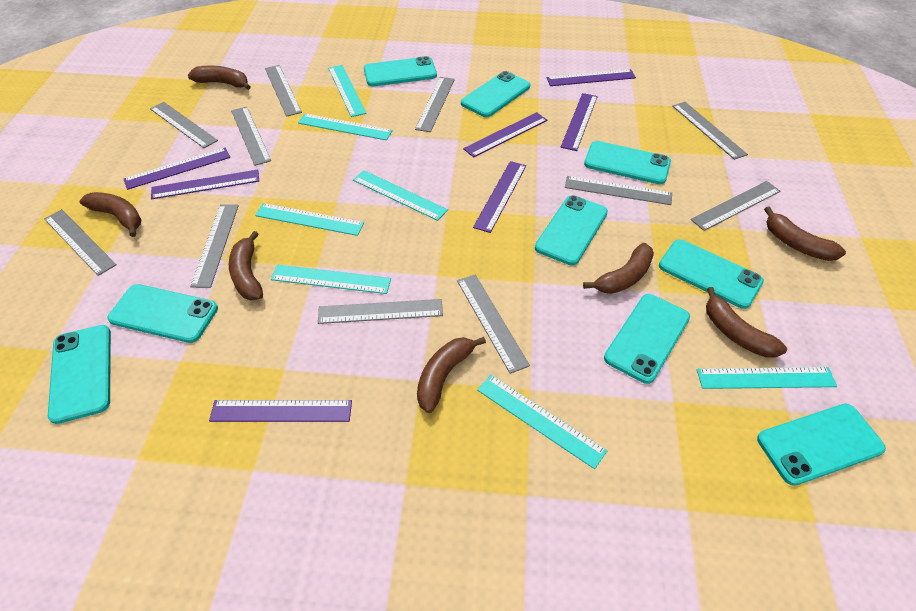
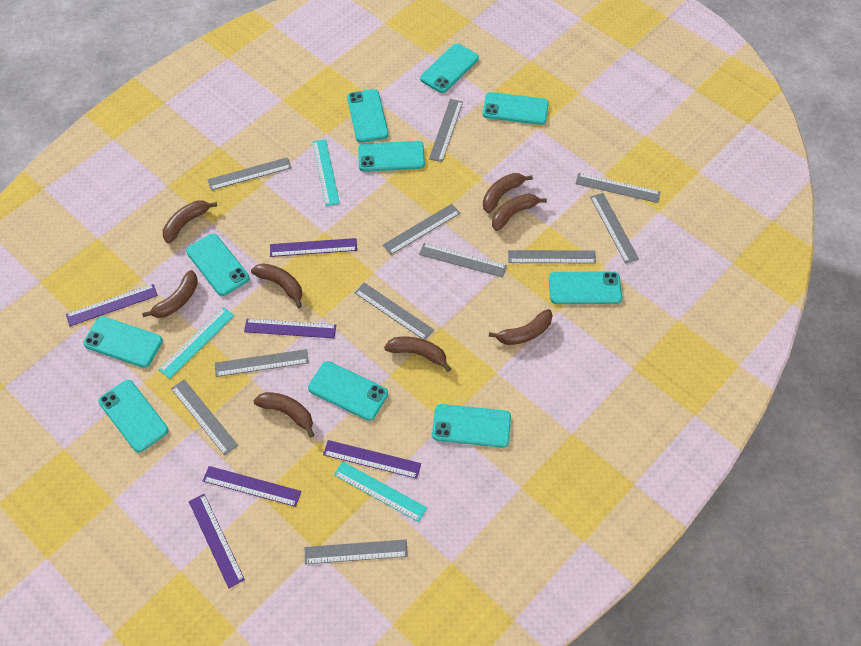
brown banana: 7 -> 8
purple ruler: 7 -> 6
turquoise phone: 9 -> 10
turquoise ruler: 7 -> 3

